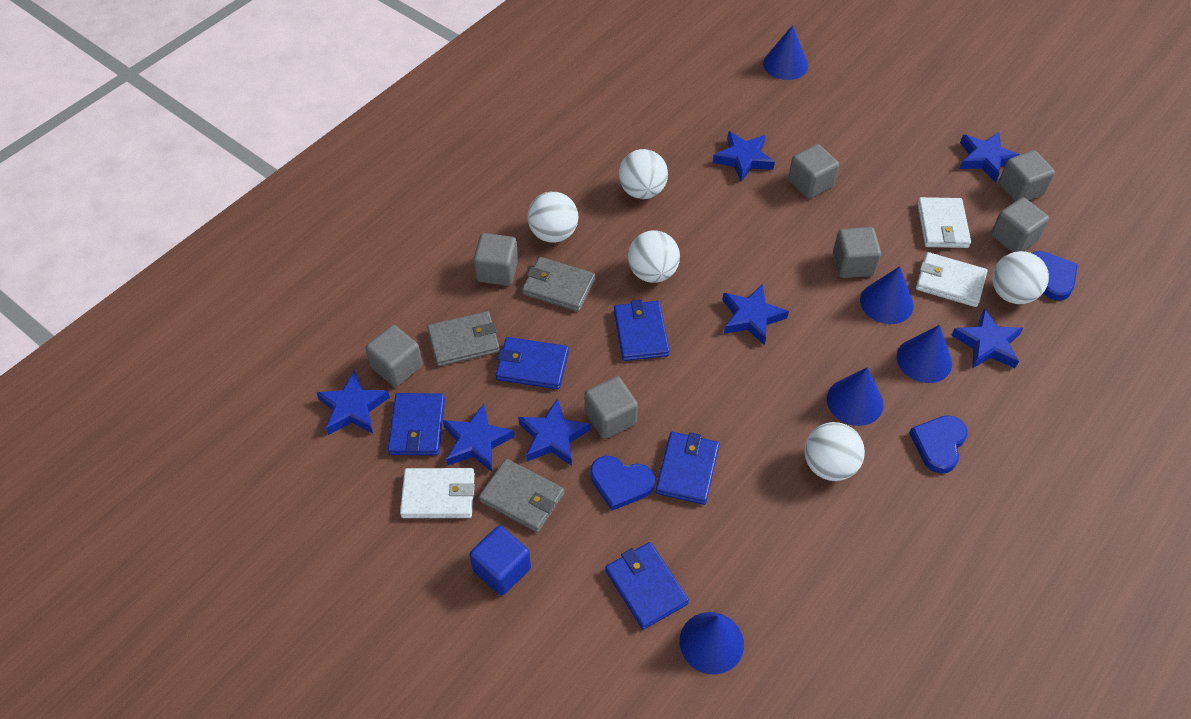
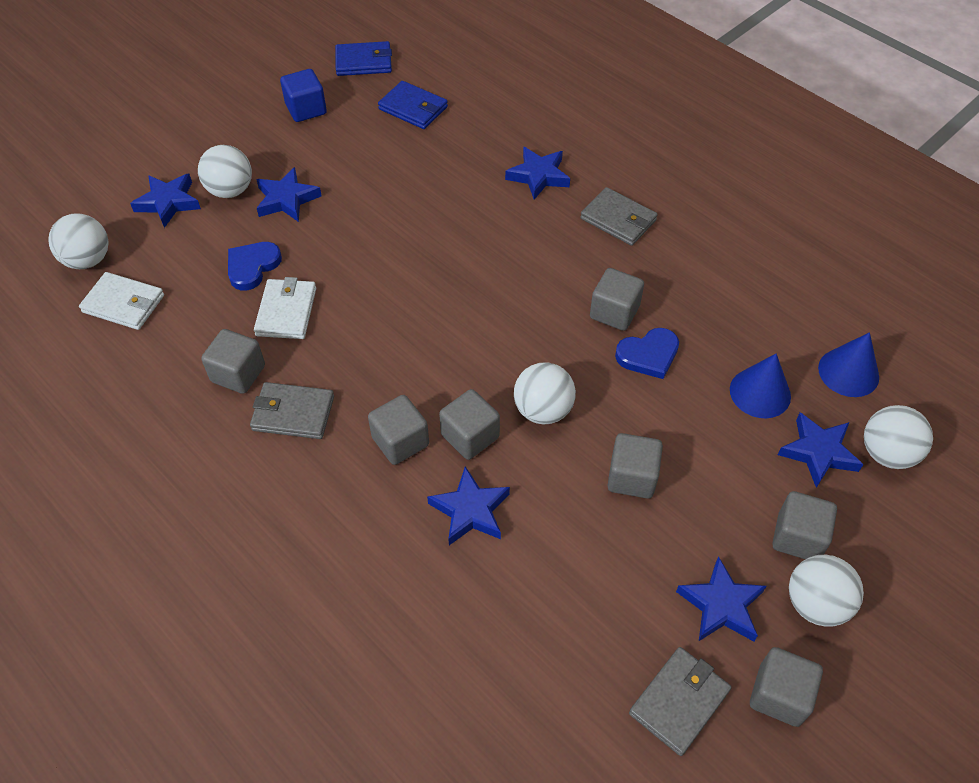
blue cone: 5 -> 2
blue heart: 3 -> 2
blue star: 7 -> 6
blue wallet: 5 -> 2
white wallet: 3 -> 2

